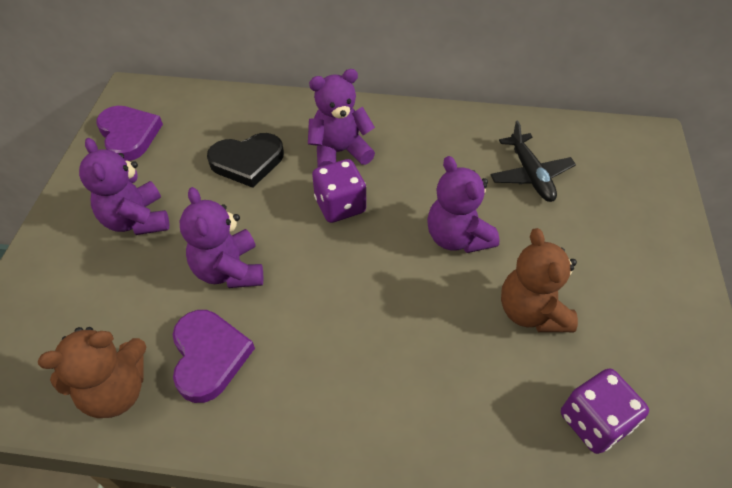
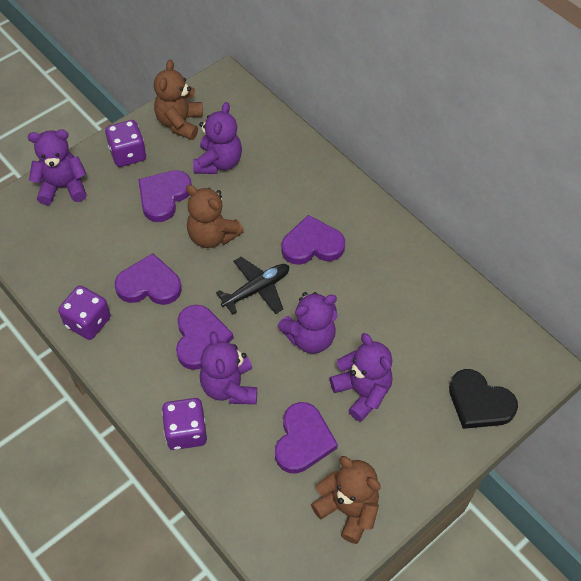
brown teddy bear: 2 -> 3
purple dice: 2 -> 3
purple heart: 2 -> 5
purple teddy bear: 4 -> 5

